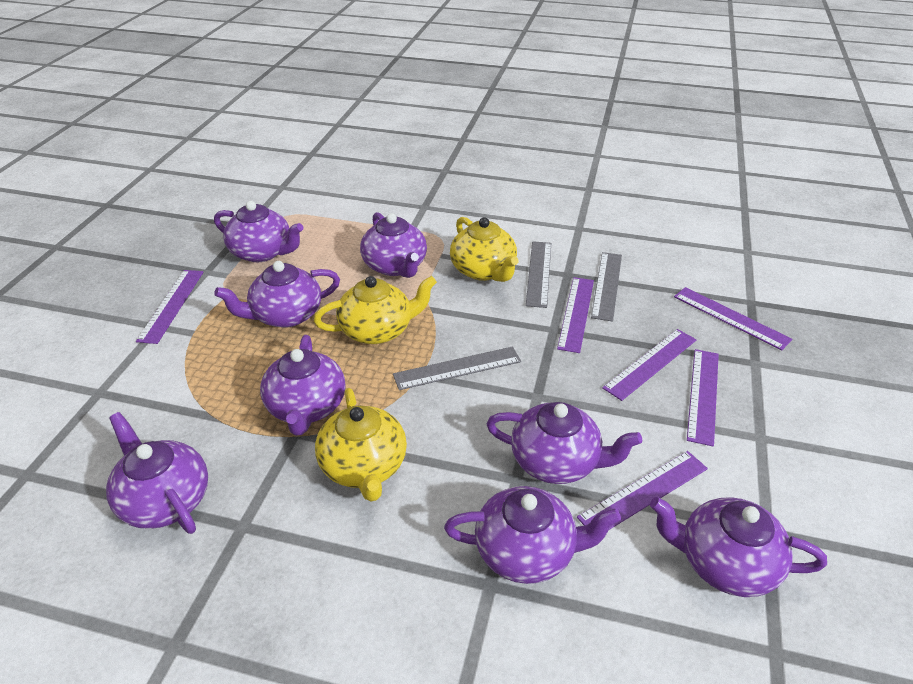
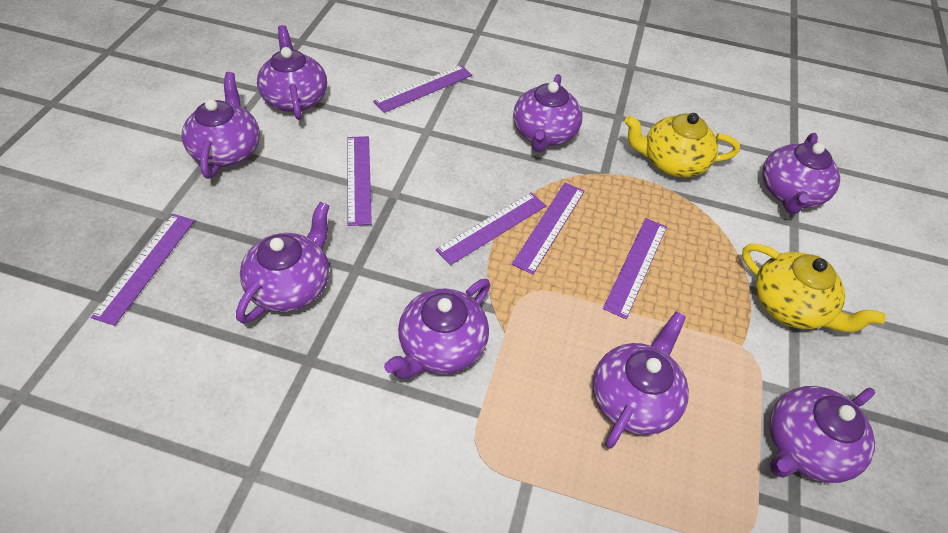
grey ruler: 3 -> 0
yellow teapot: 3 -> 2

